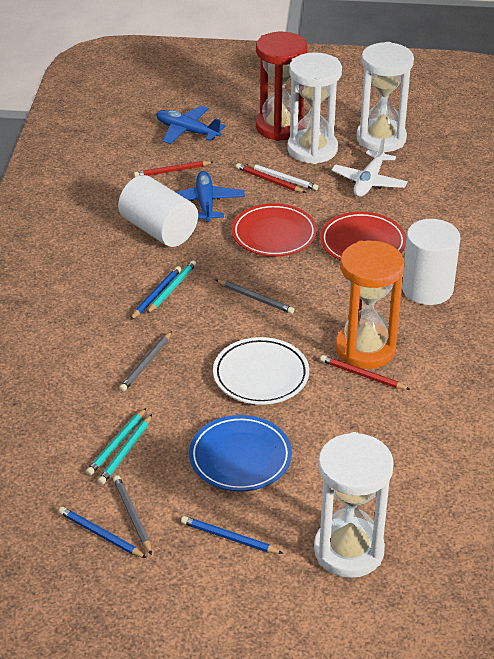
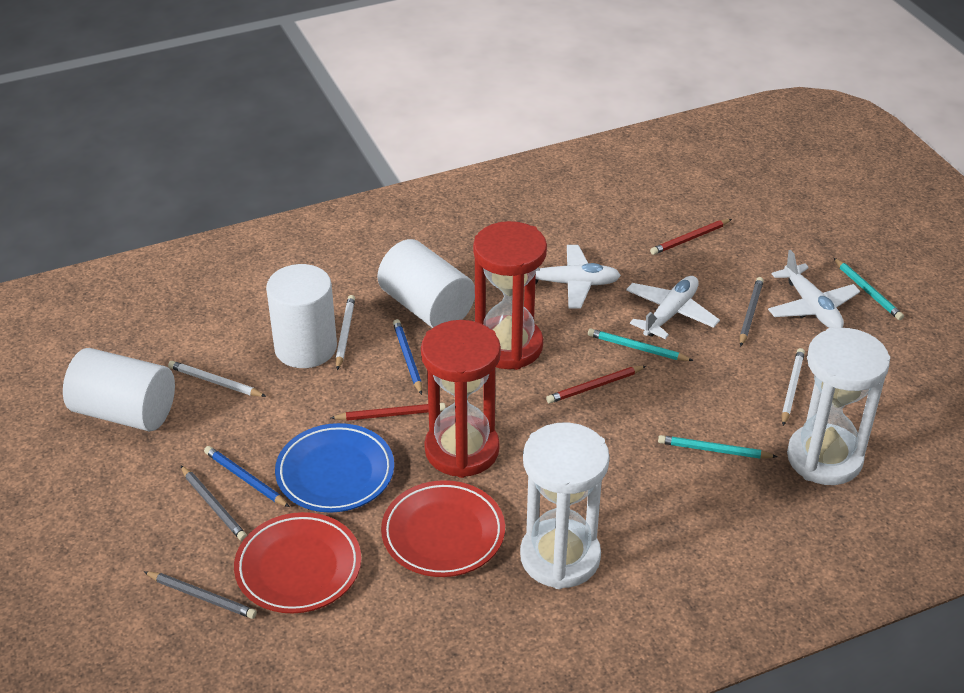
blue pencil: 3 -> 2
blue plane: 2 -> 0
orange hourglass: 1 -> 0
red hourglass: 1 -> 2
white cylinder: 2 -> 3
white hourglass: 3 -> 2
white pencil: 1 -> 3
white plane: 1 -> 3
white plate: 1 -> 0

